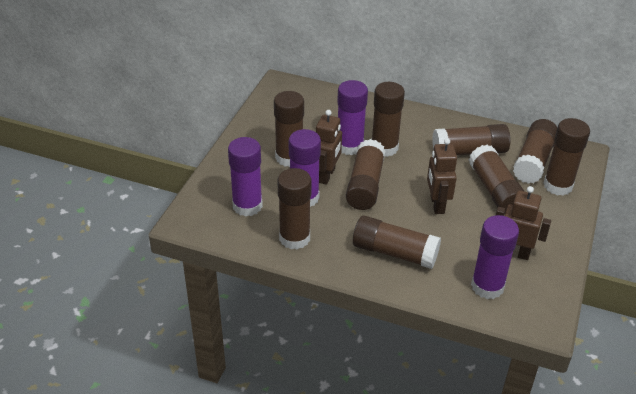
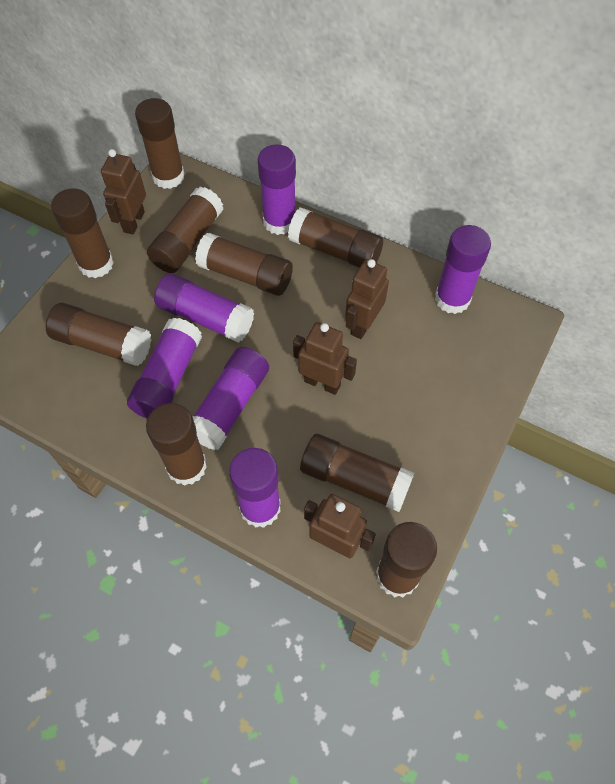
brown robot: 3 -> 4
purple glue stick: 4 -> 6

